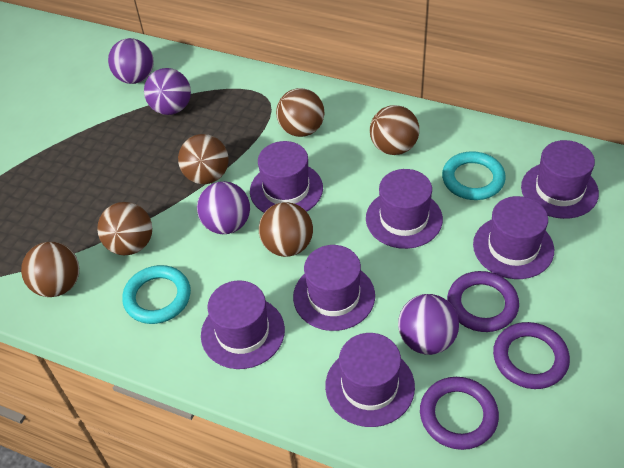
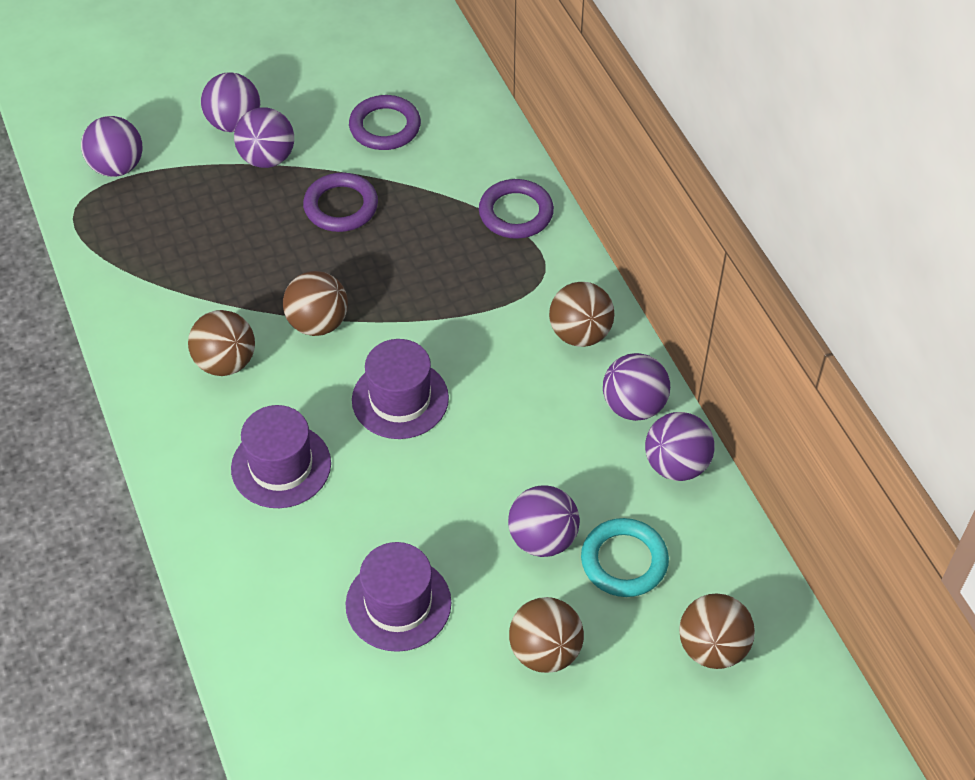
brown ball: 6 -> 5
purple ball: 4 -> 6
purple hat: 7 -> 3
turquoise ring: 2 -> 1

